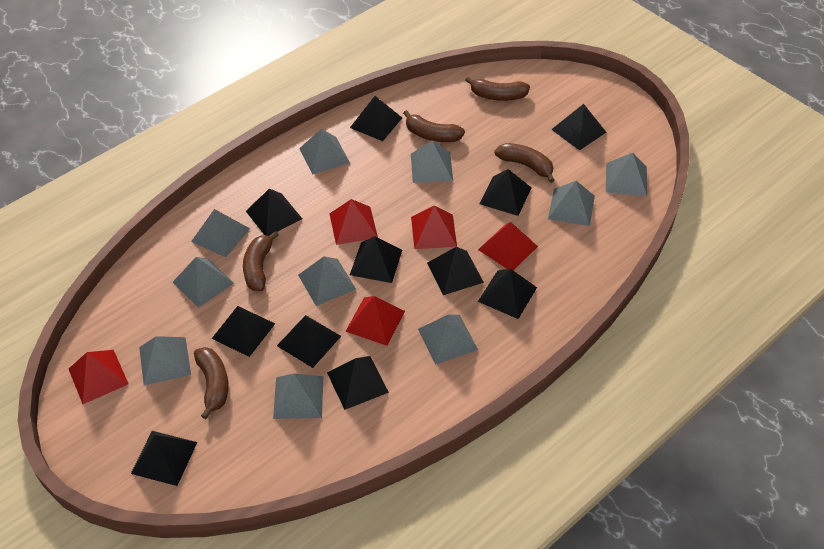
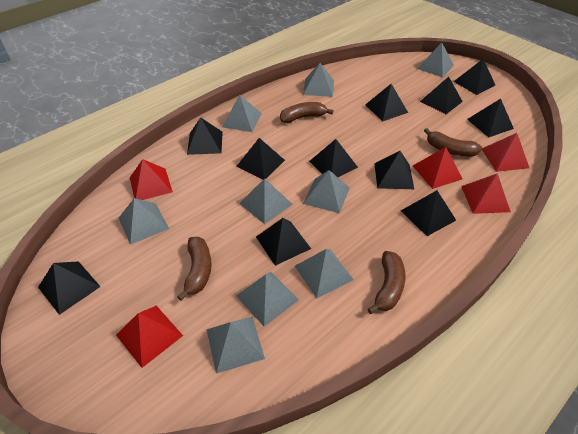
brown banana: 5 -> 4
grey pyramid: 10 -> 9

